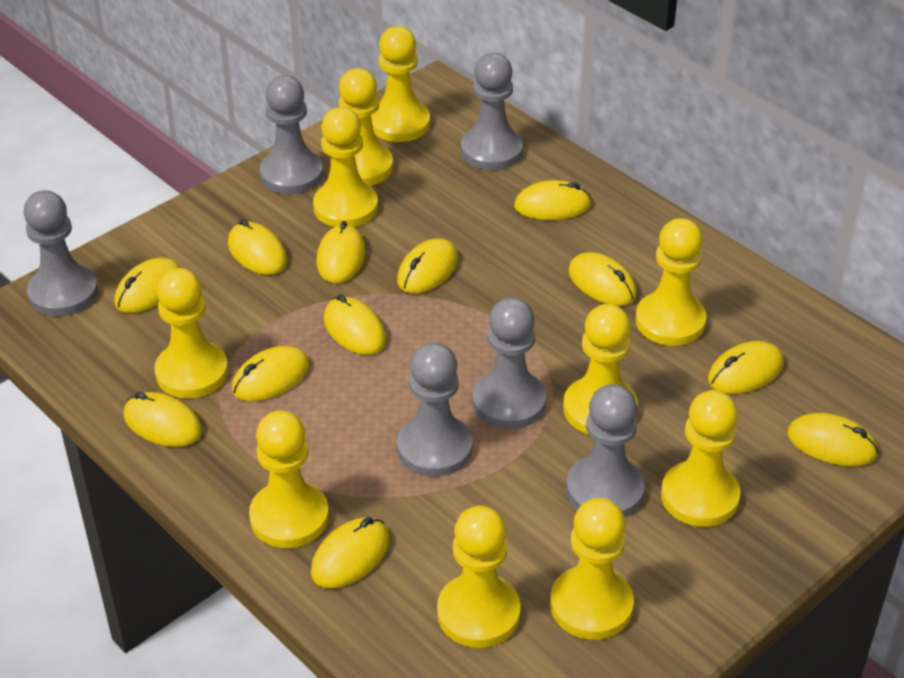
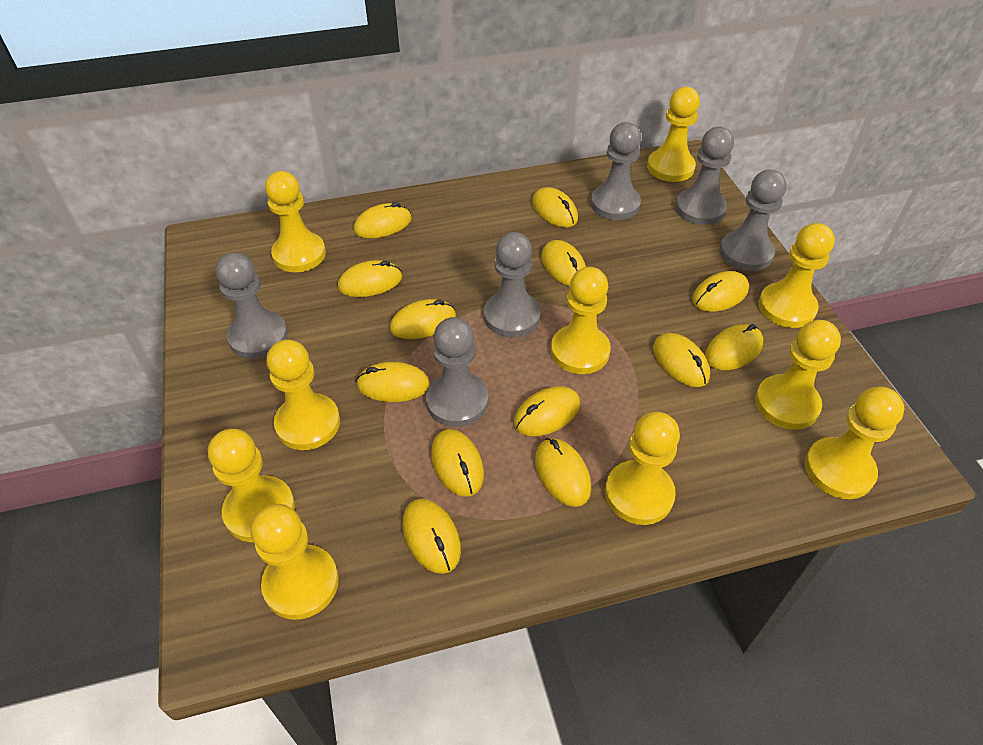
yellow mouse: 12 -> 13

